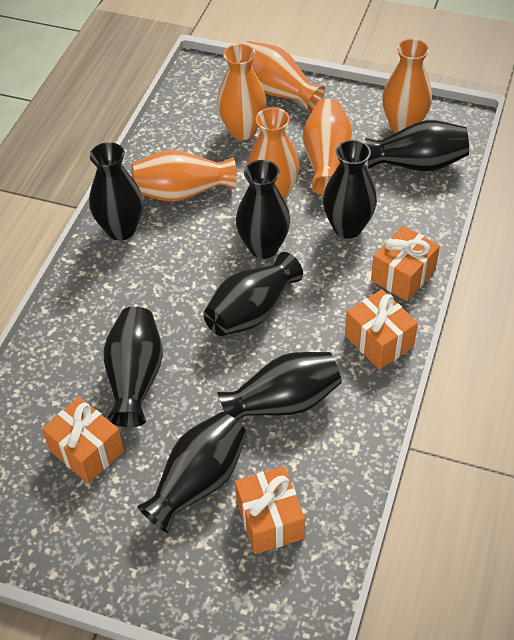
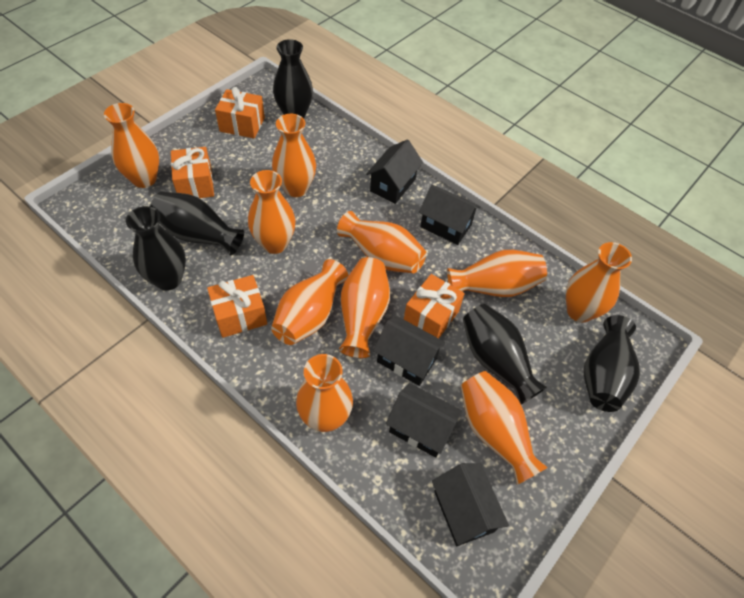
black house: 0 -> 5
black vase: 8 -> 5
orange vase: 6 -> 10

